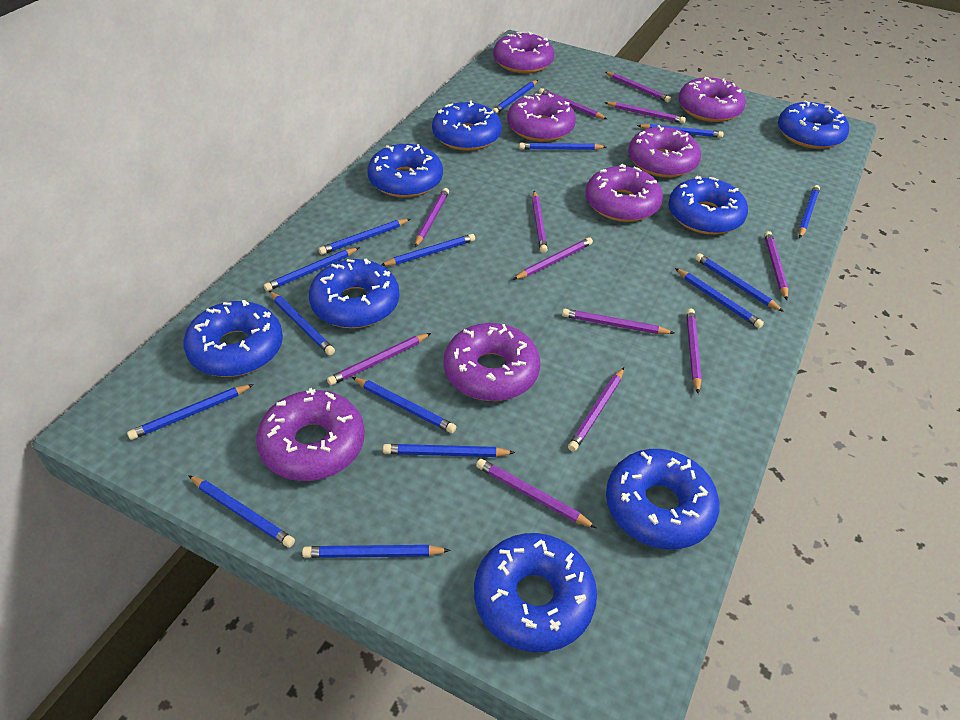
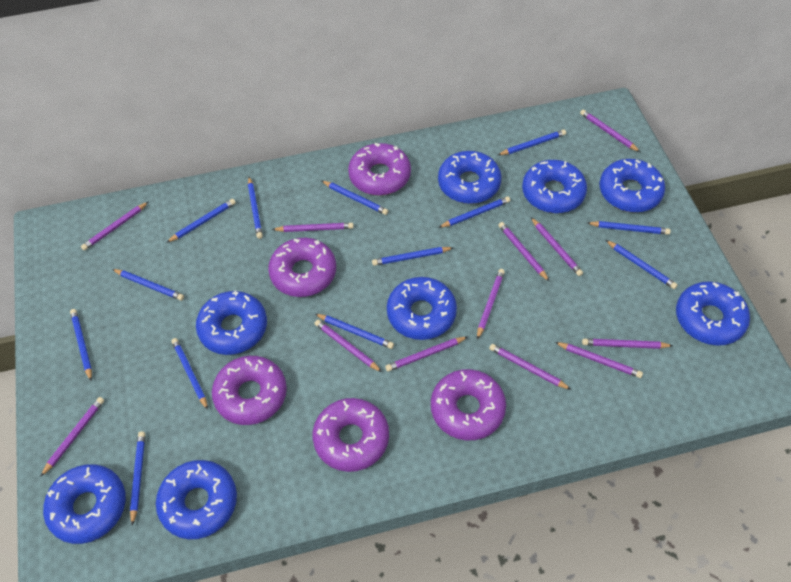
blue pencil: 15 -> 13
purple donut: 7 -> 5

